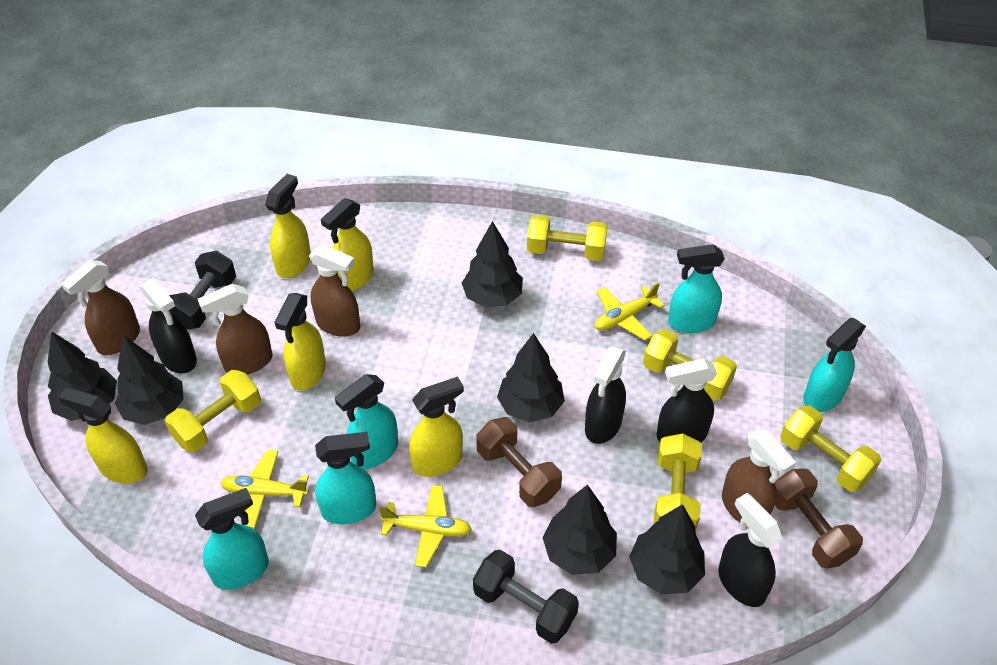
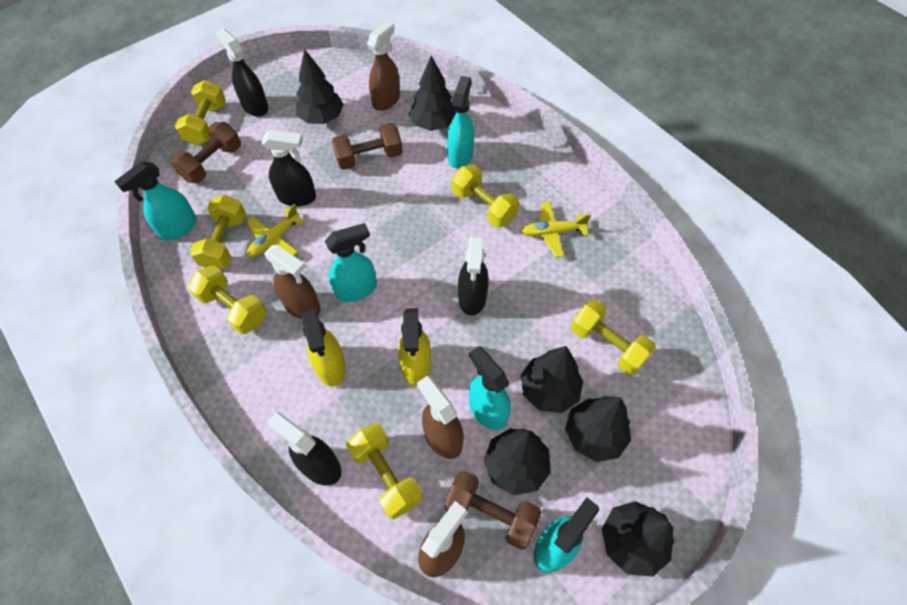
black dumbbell: 2 -> 0
brown dumbbell: 2 -> 3
yellow dumbbell: 5 -> 6
yellow plane: 3 -> 2
yellow spray bottle: 5 -> 2

